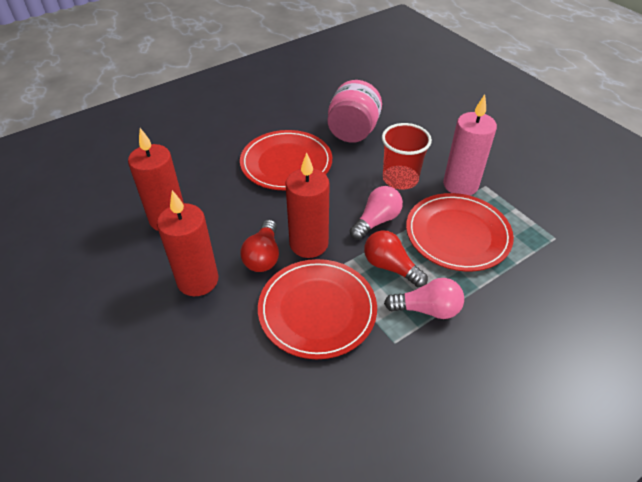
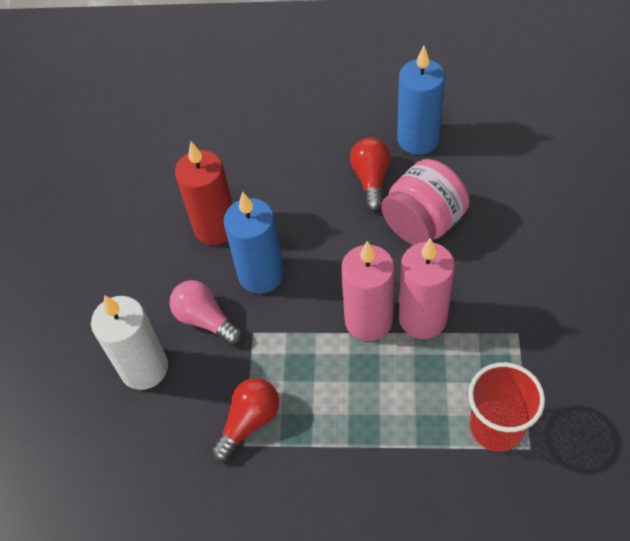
blue candle: 0 -> 2
pink candle: 1 -> 2
pink light bulb: 2 -> 1
red candle: 3 -> 1
red plate: 3 -> 0
white candle: 0 -> 1

